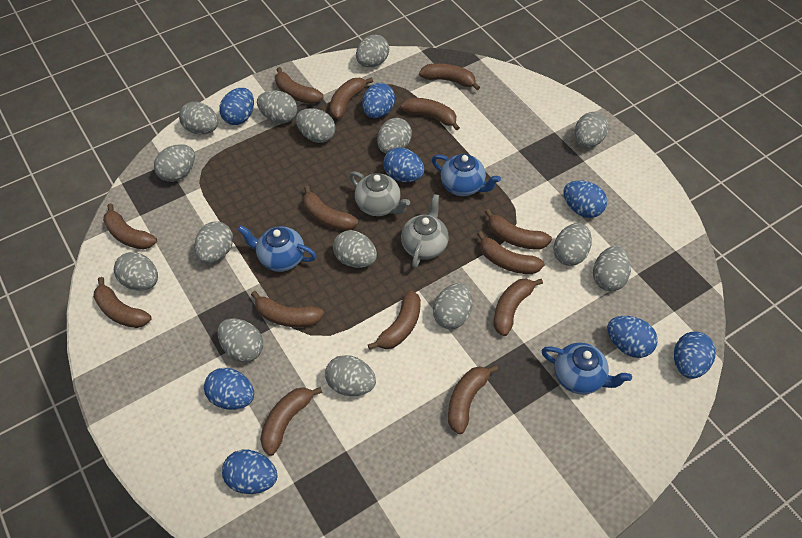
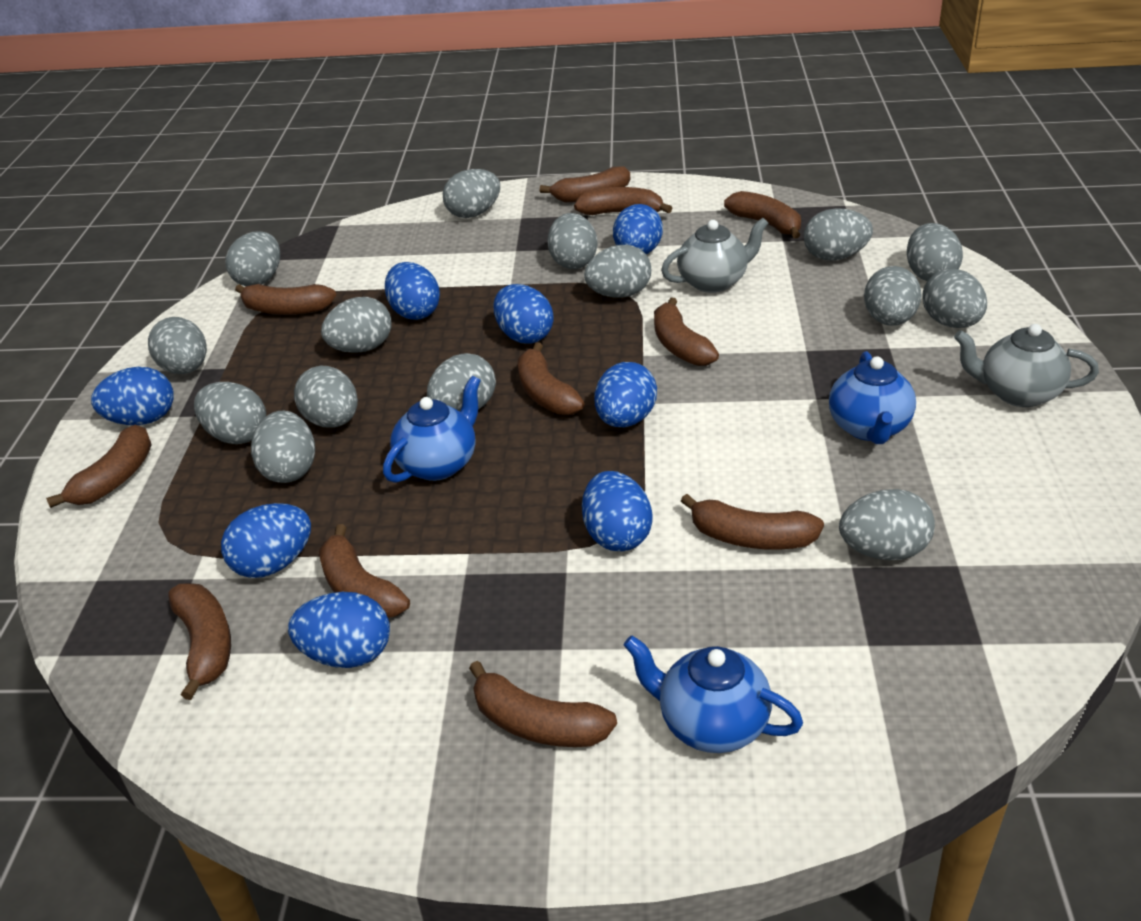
brown banana: 14 -> 11

